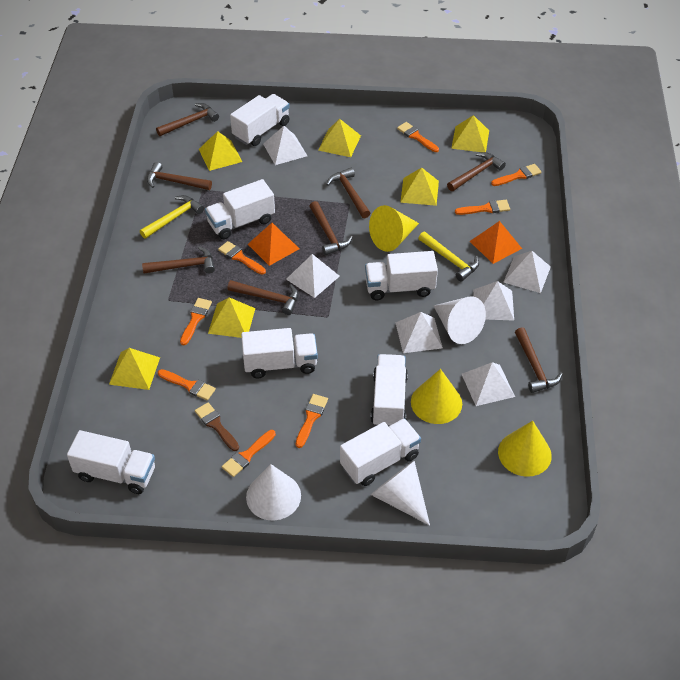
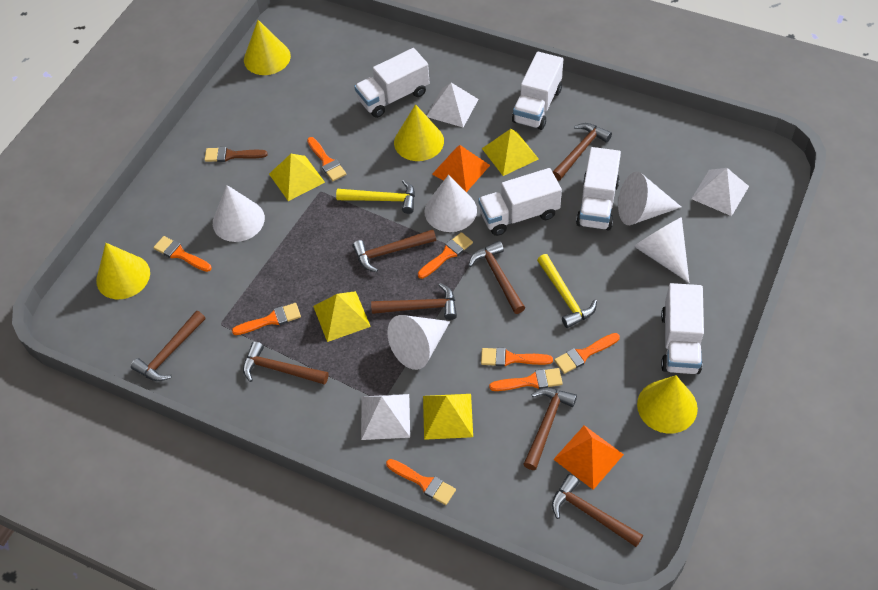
white cone: 3 -> 5
white pyramid: 6 -> 3
white truck: 7 -> 5
yellow cone: 3 -> 4
yellow pyramid: 6 -> 4

